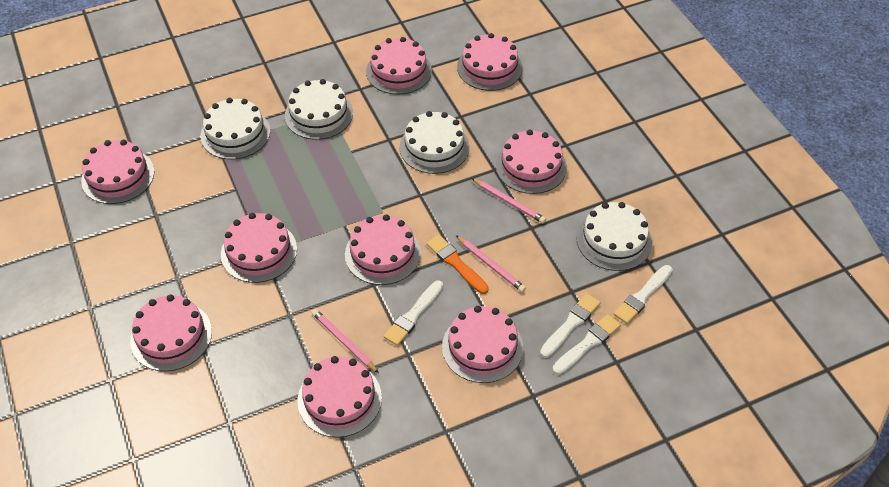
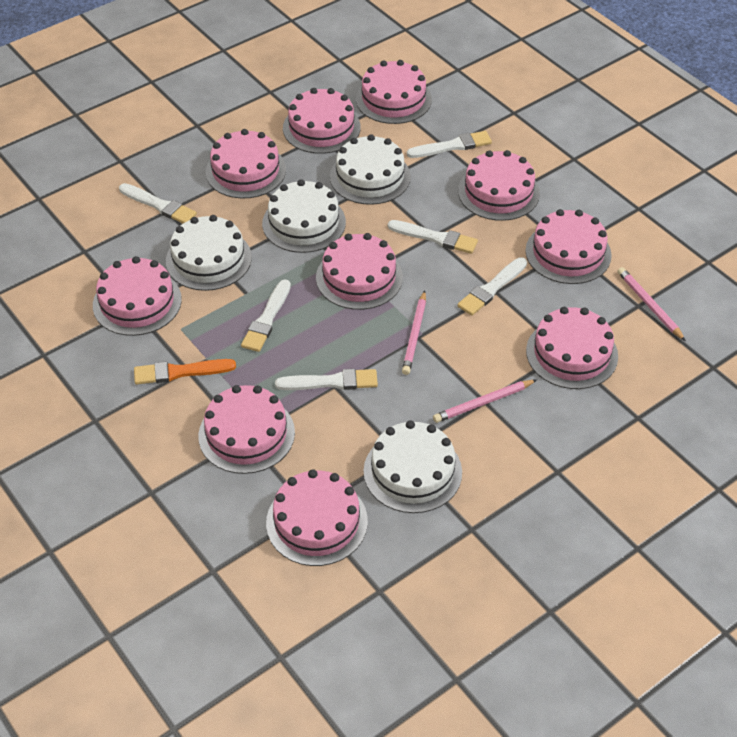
pink cake: 9 -> 10
white brush: 4 -> 6

